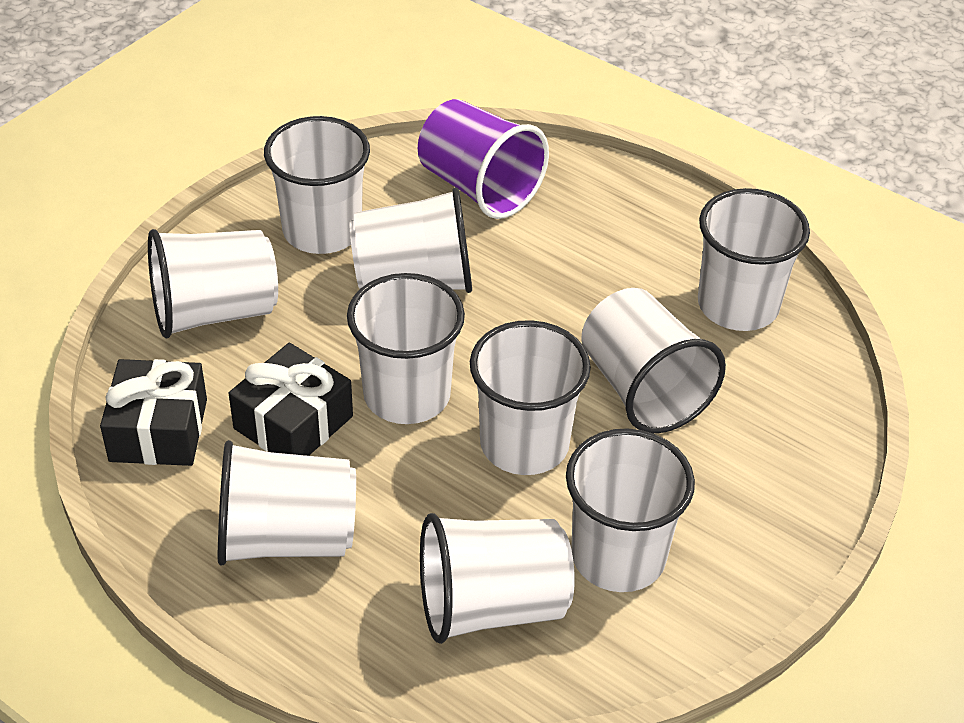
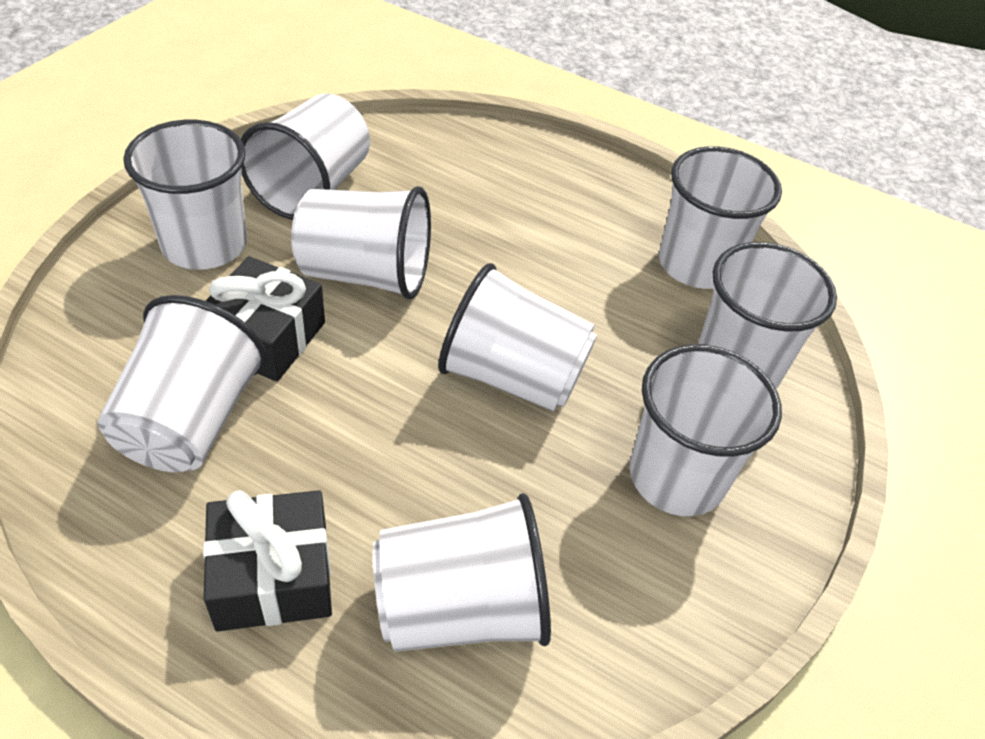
purple cup: 1 -> 0
white cup: 10 -> 9

